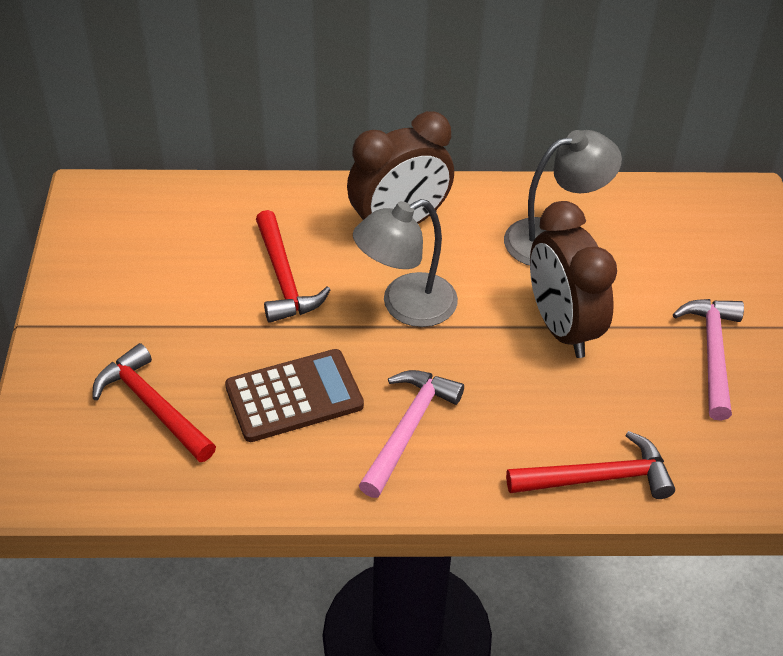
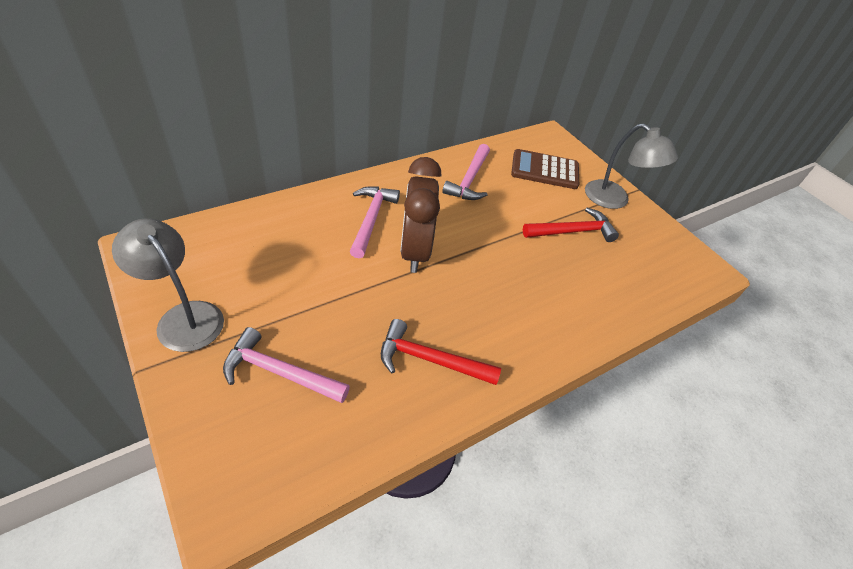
brown clock: 2 -> 1
pink hammer: 2 -> 3
red hammer: 3 -> 2

